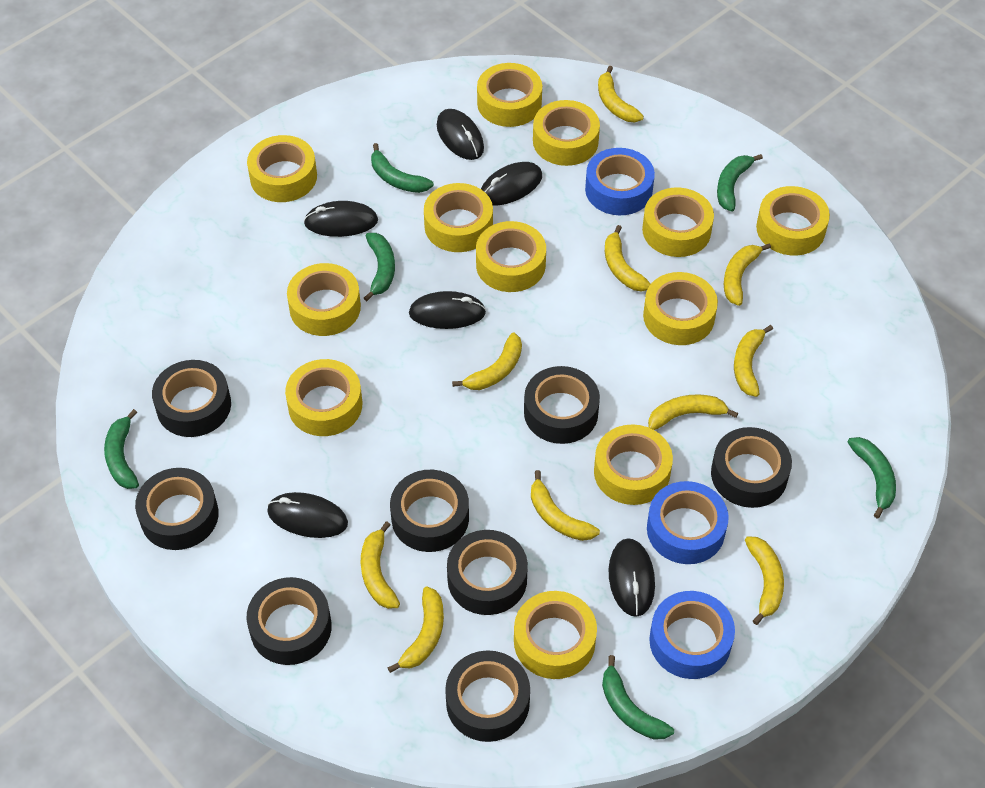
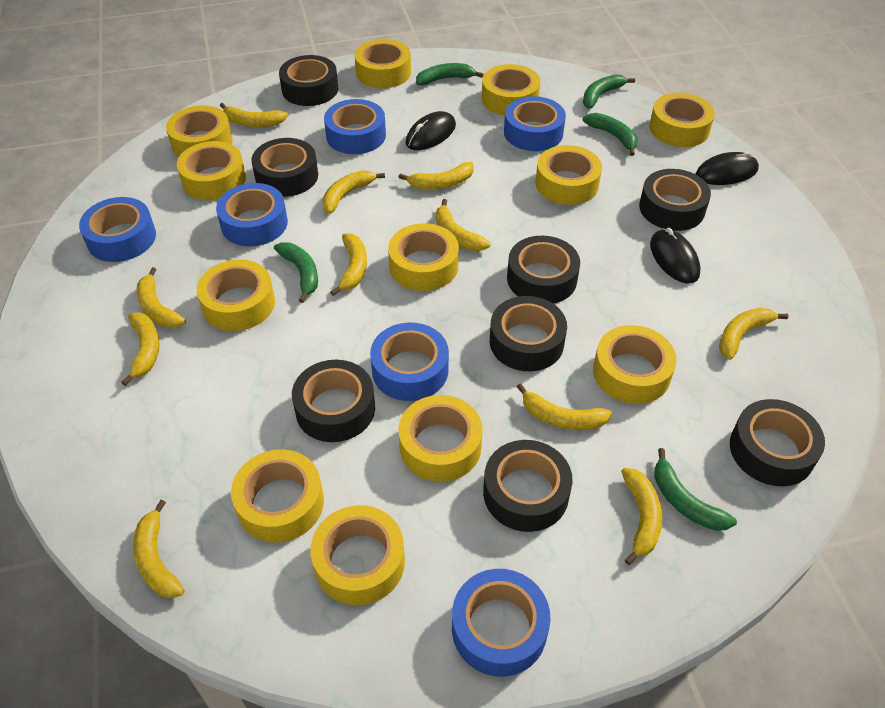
black mouse: 6 -> 3
blue tape: 3 -> 6
green banana: 6 -> 5
yellow banana: 10 -> 11

